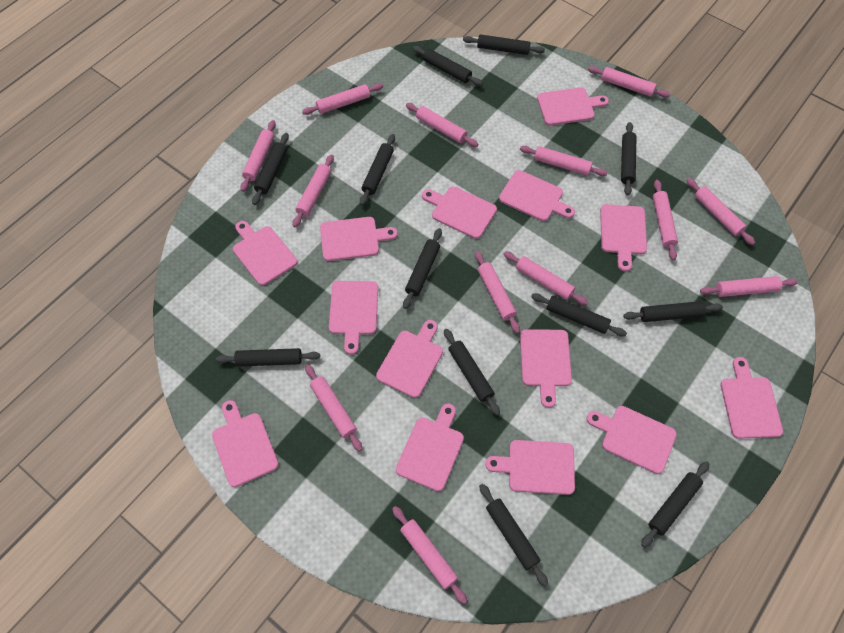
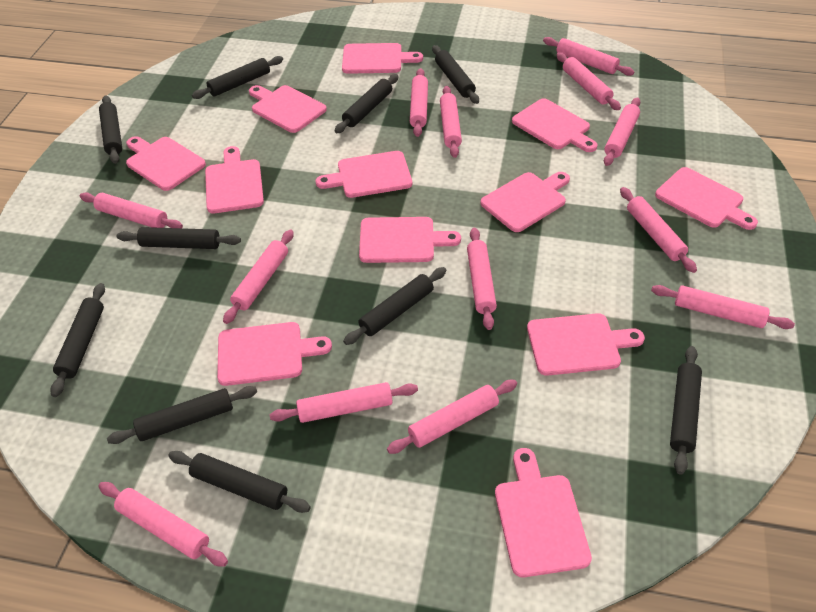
black rolling pin: 12 -> 10
pink cutting board: 14 -> 12

